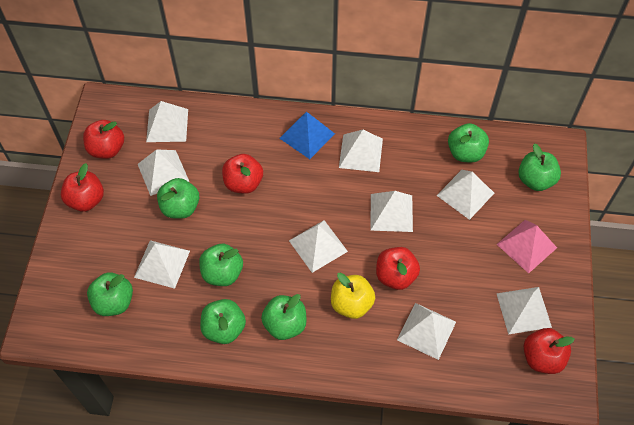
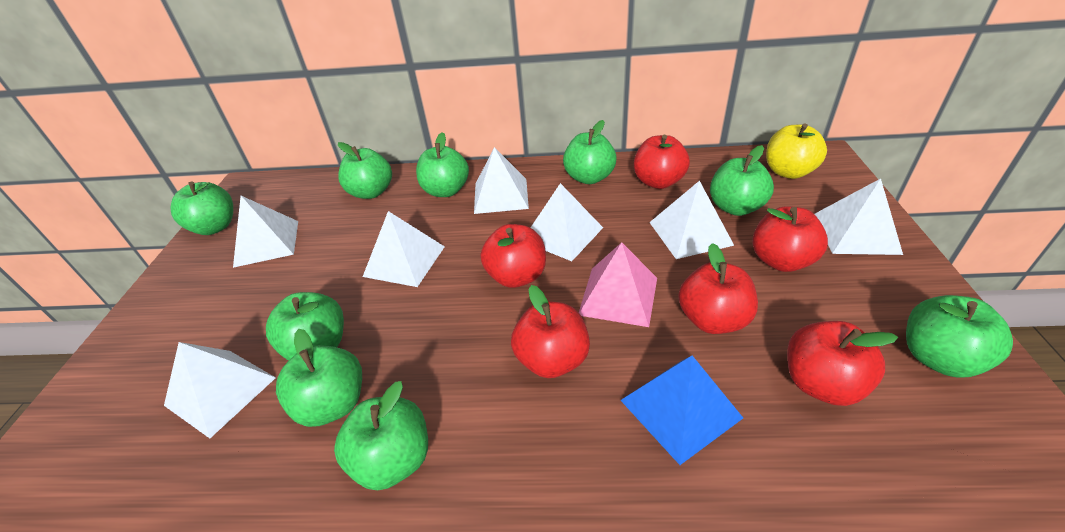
green apple: 7 -> 9
red apple: 5 -> 6
white pyramid: 9 -> 7

